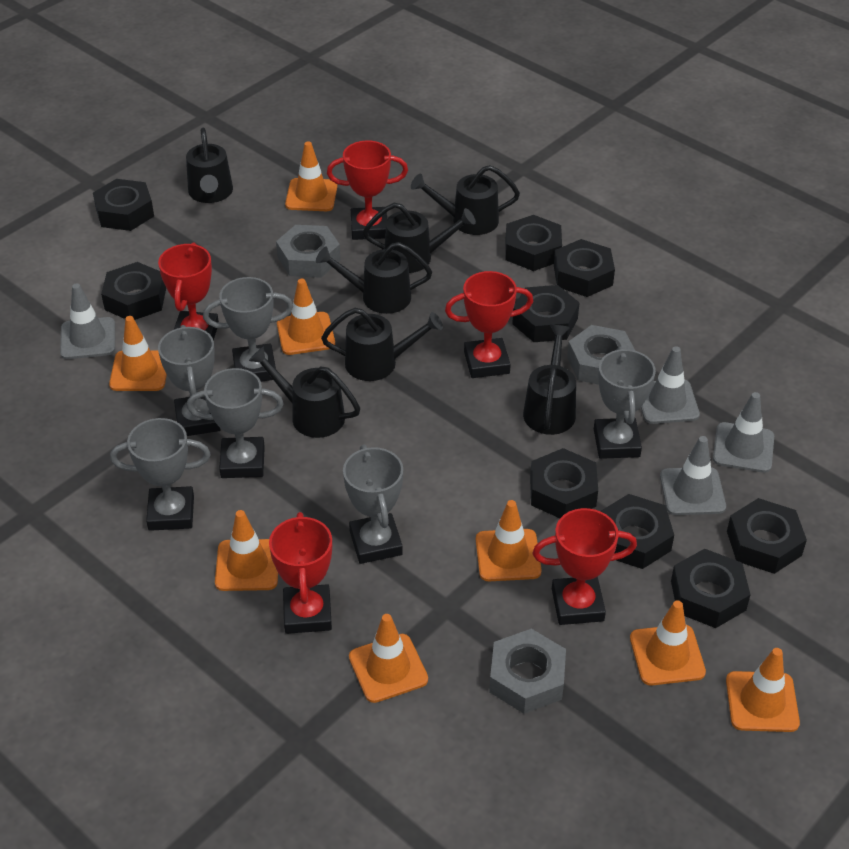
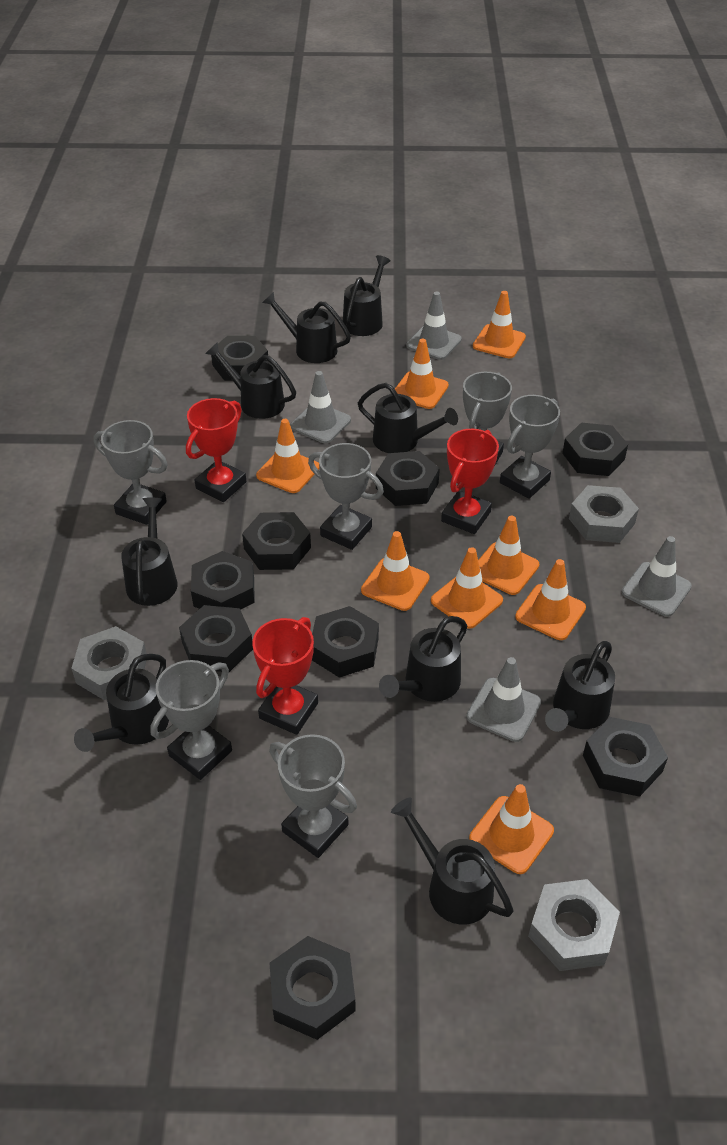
black watering can: 7 -> 9
red trophy: 5 -> 3

